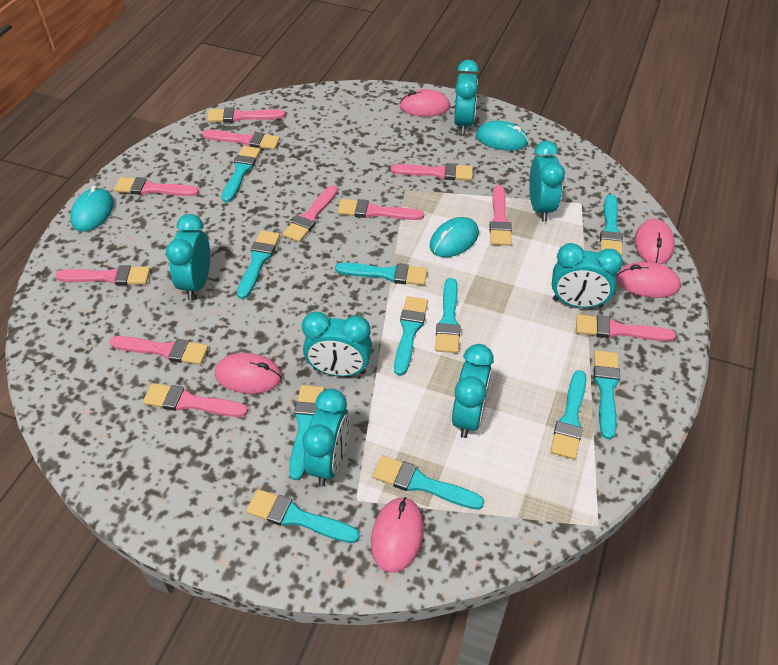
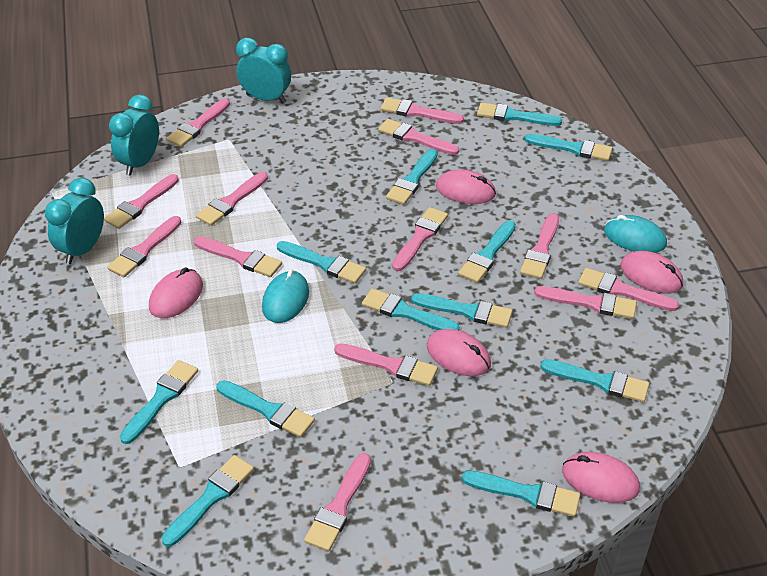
pink brush: 11 -> 13
turquoise brush: 11 -> 12
turquoise clock: 7 -> 3
turquoise mouse: 3 -> 2

